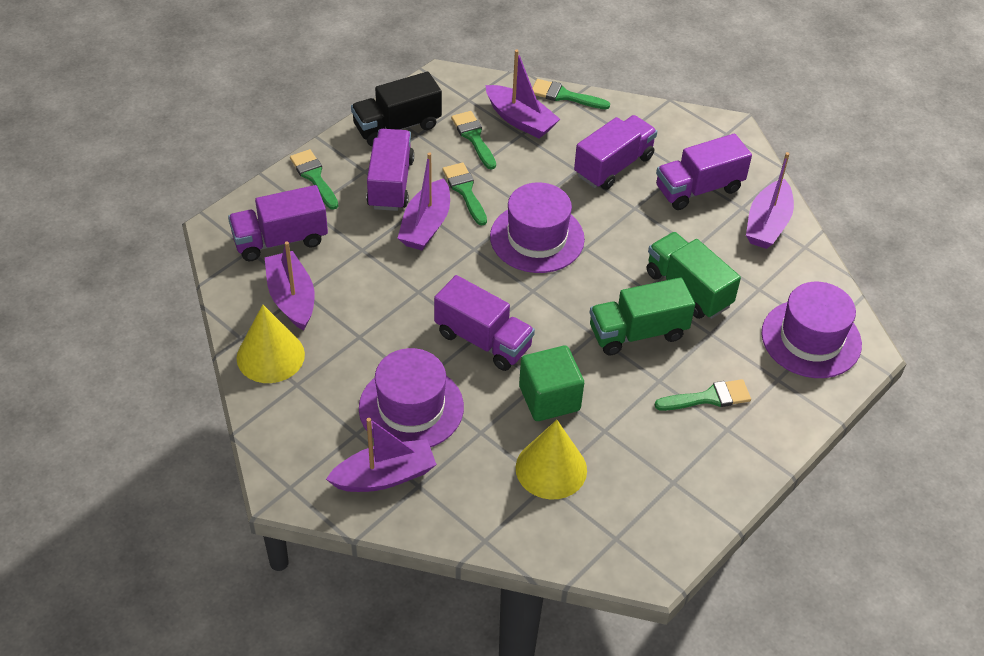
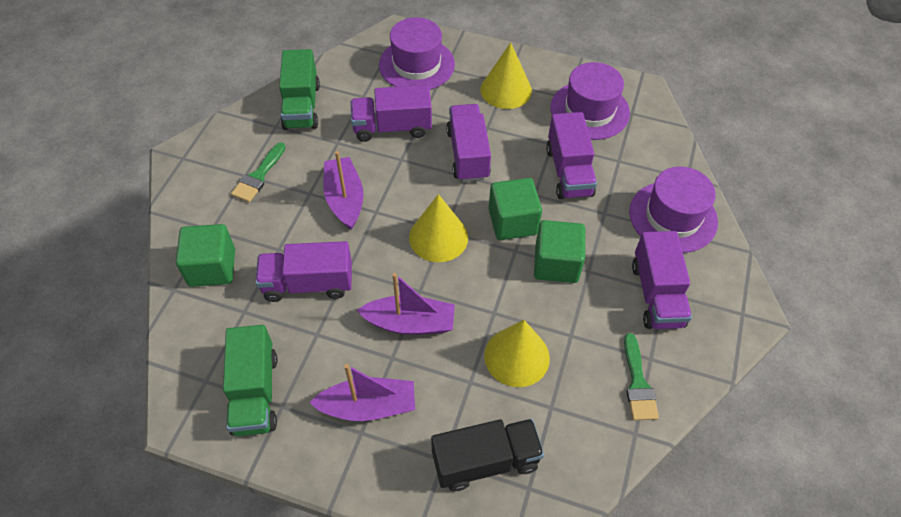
green brush: 5 -> 2
green cube: 1 -> 3
purple boat: 5 -> 3
yellow cone: 2 -> 3

